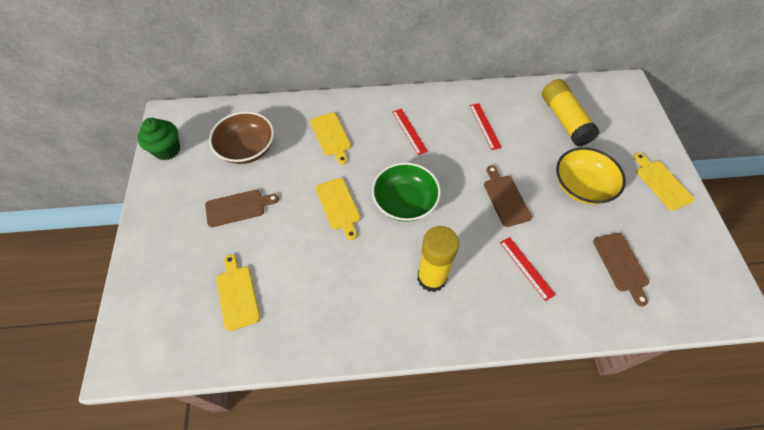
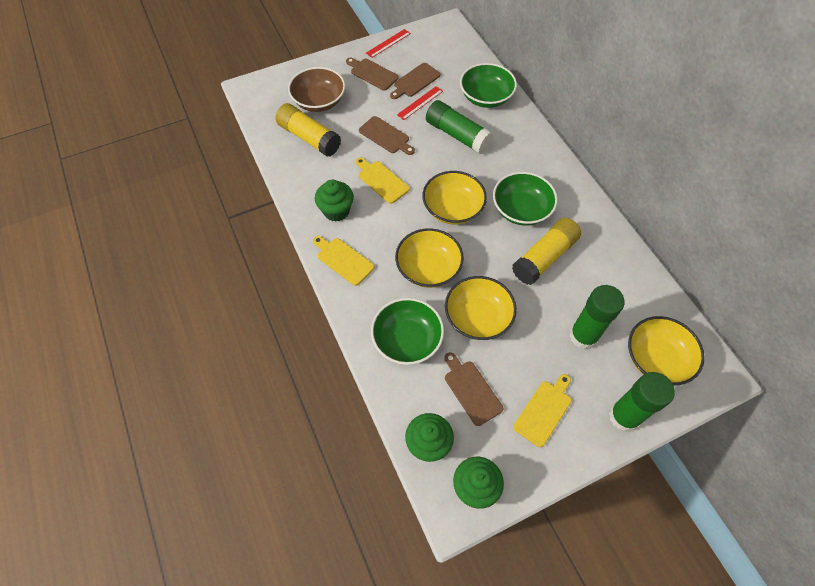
brown cutting board: 3 -> 4
green bowl: 1 -> 3
green cupcake: 1 -> 3
green glue stick: 0 -> 3
red ruler: 3 -> 2
yellow bowl: 1 -> 4
yellow cutting board: 4 -> 3

